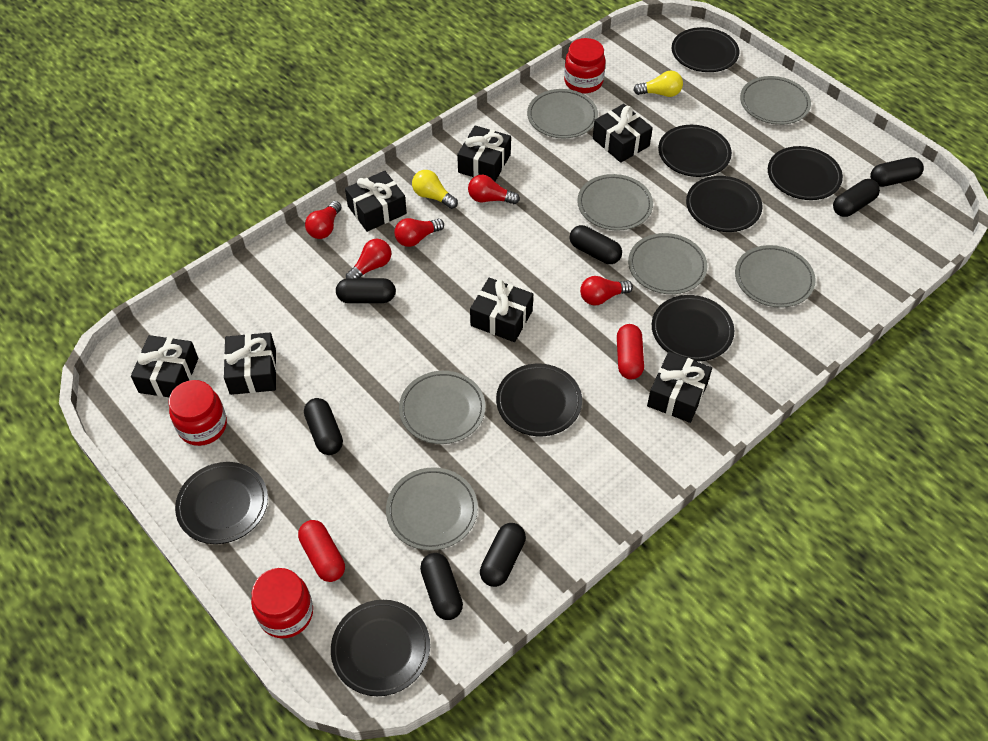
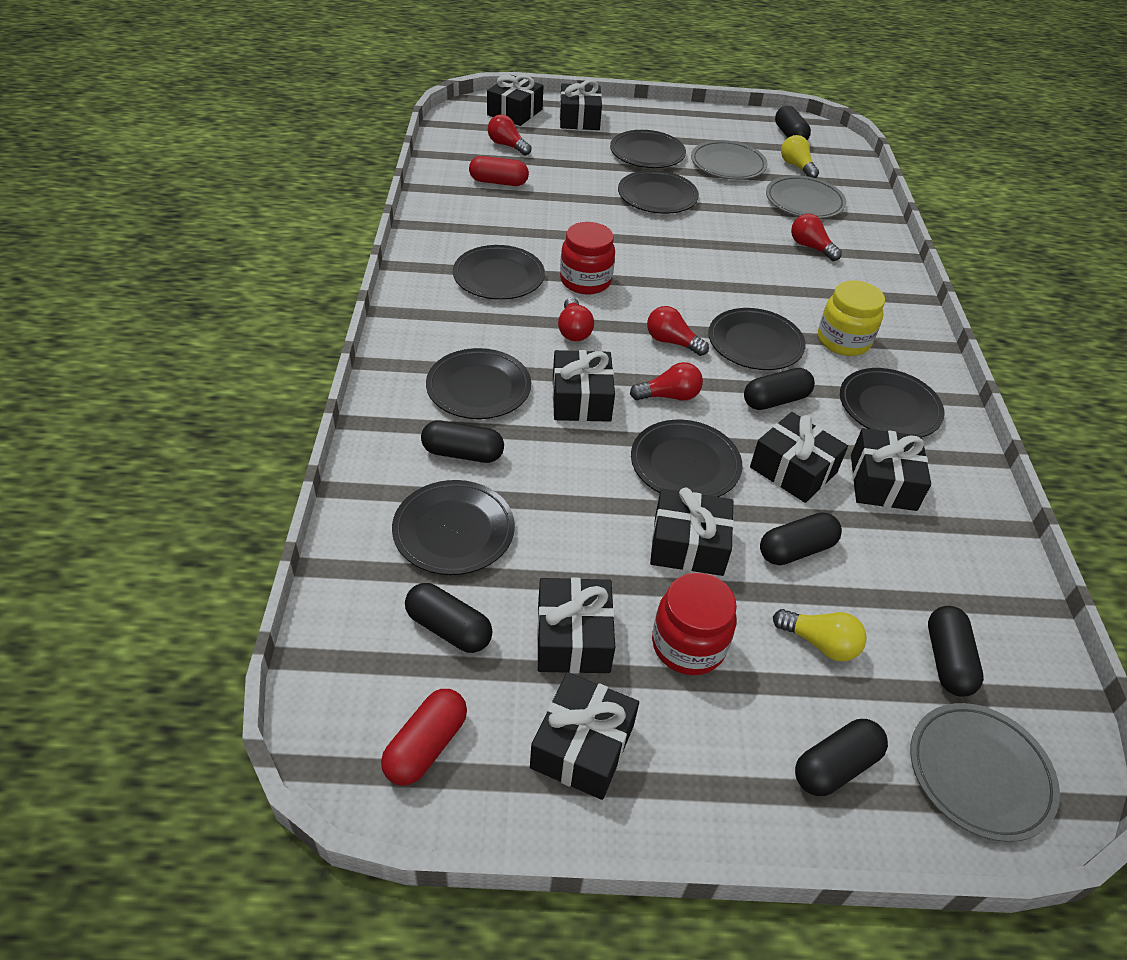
black gift: 7 -> 8
grey plate: 7 -> 3
red jar: 3 -> 2
yellow jar: 0 -> 1

